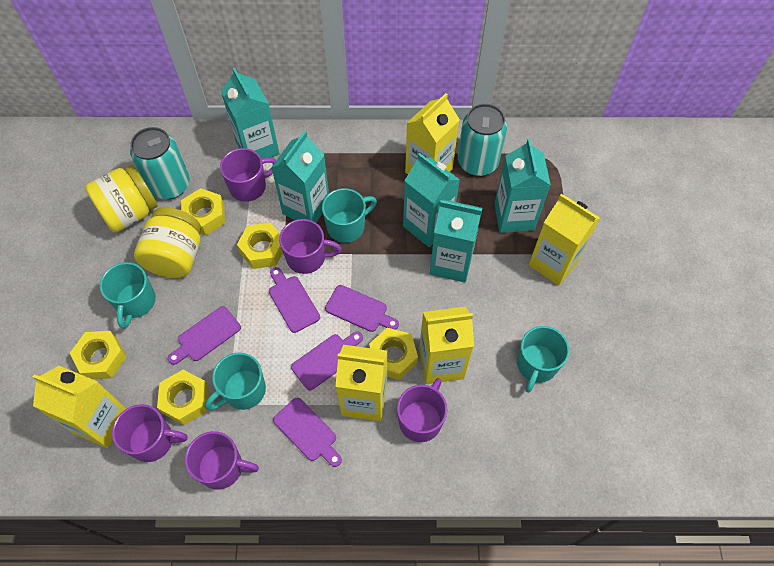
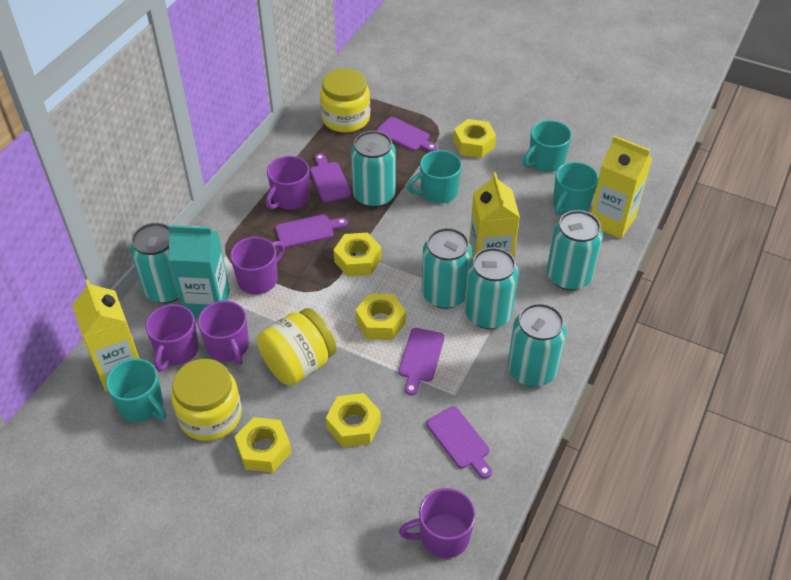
turquoise can: 2 -> 6
turquoise carton: 5 -> 1
yellow carton: 5 -> 3
yellow jar: 2 -> 3

